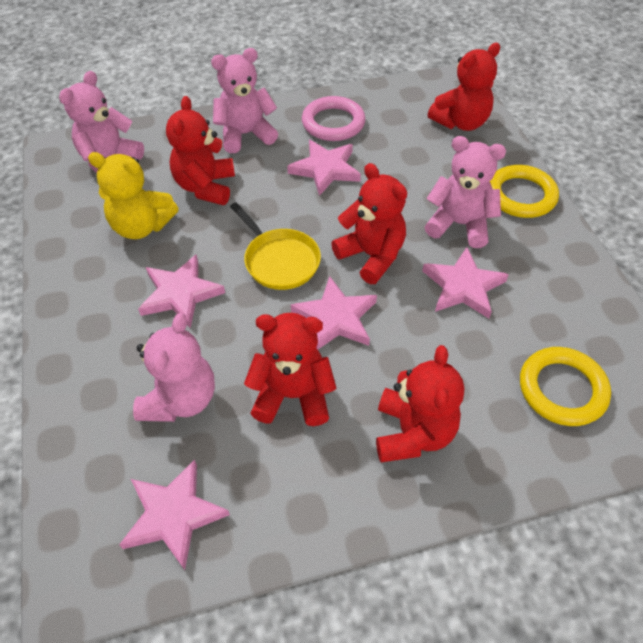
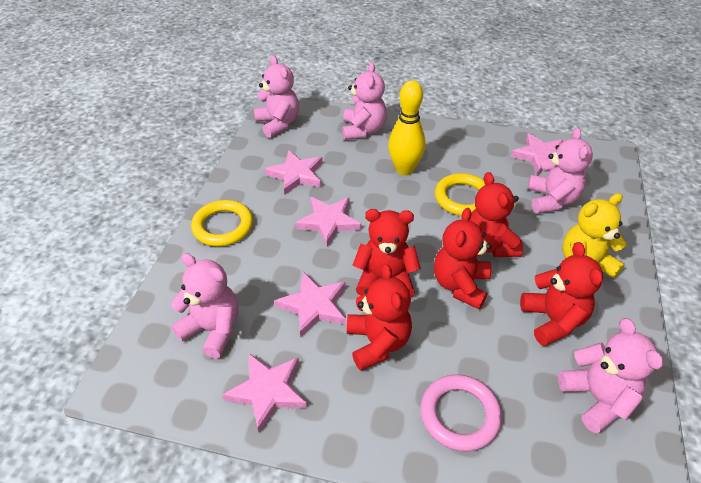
pink teddy bear: 4 -> 5
yellow bowling pin: 0 -> 1
yellow pan: 1 -> 0

